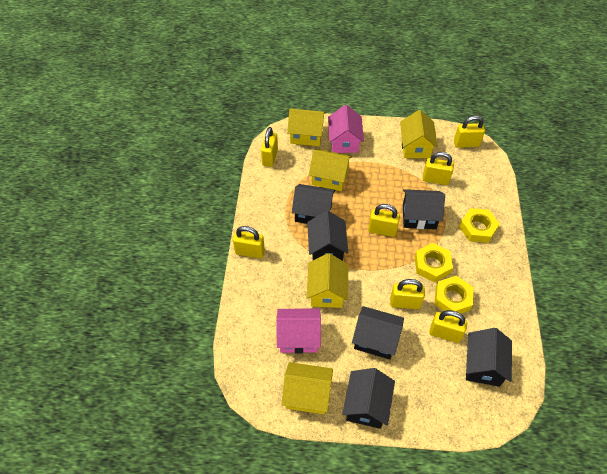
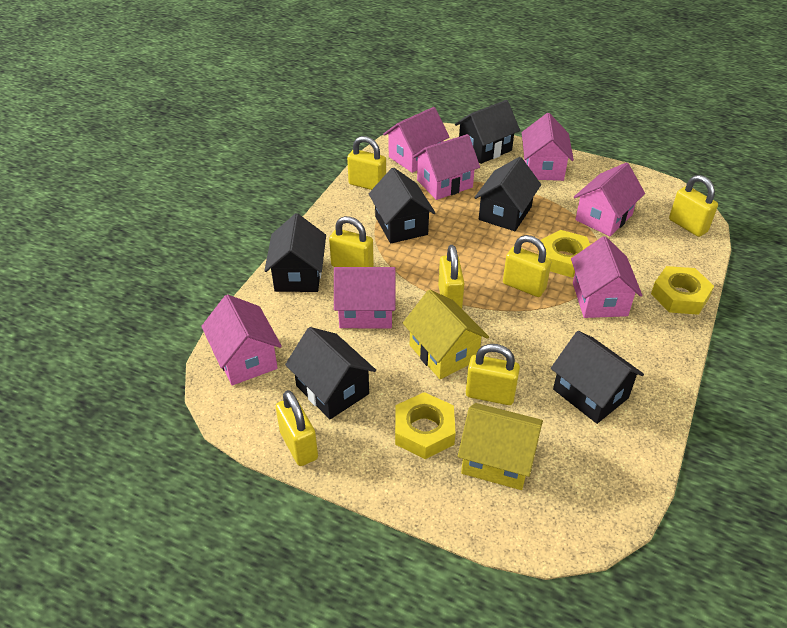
pink house: 2 -> 7
yellow house: 5 -> 2

